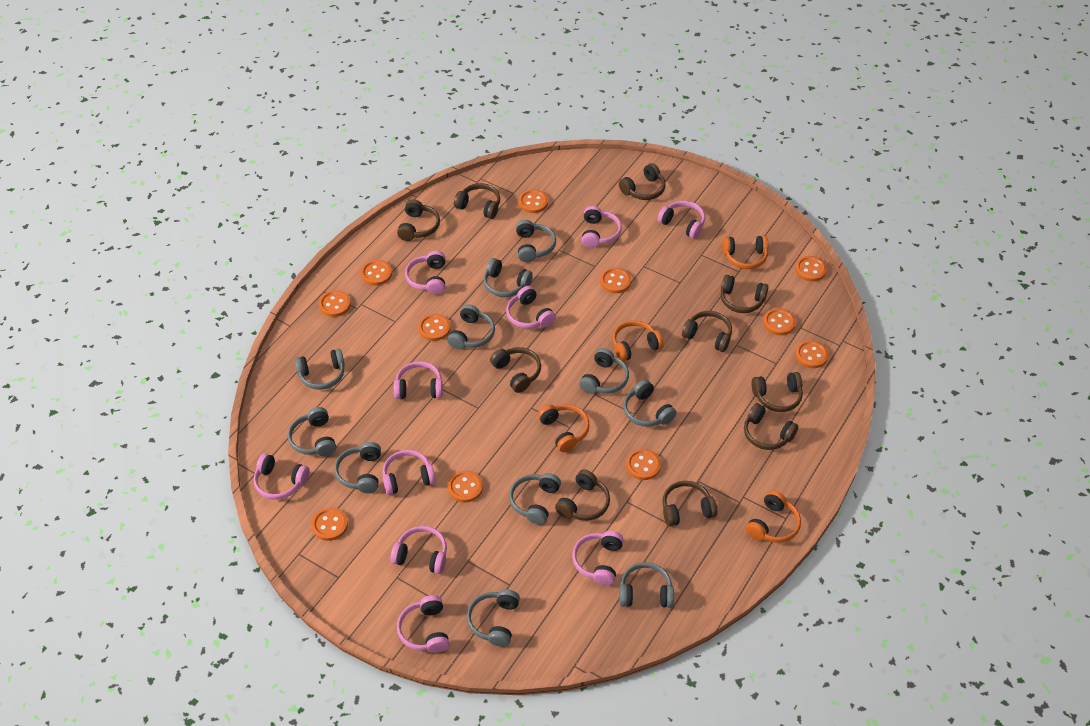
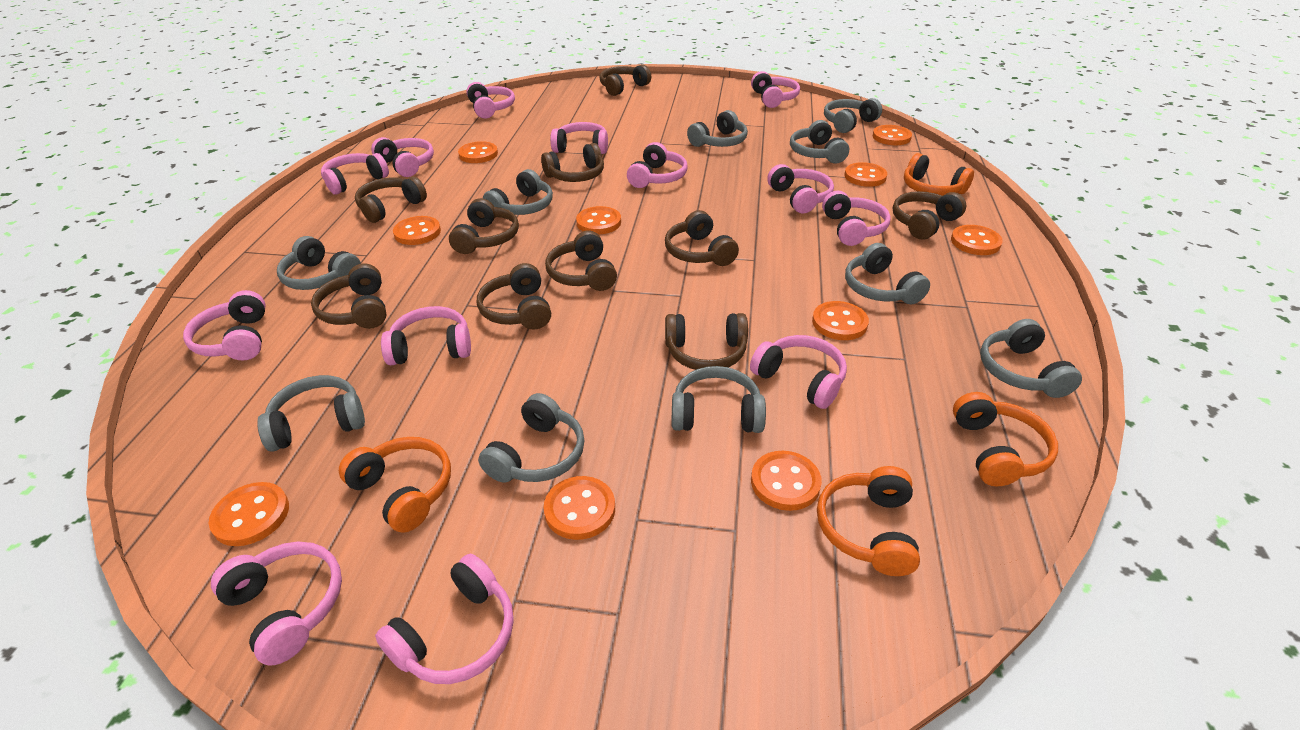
grey headphones: 11 -> 10
orange button: 11 -> 10
pink headphones: 10 -> 13

